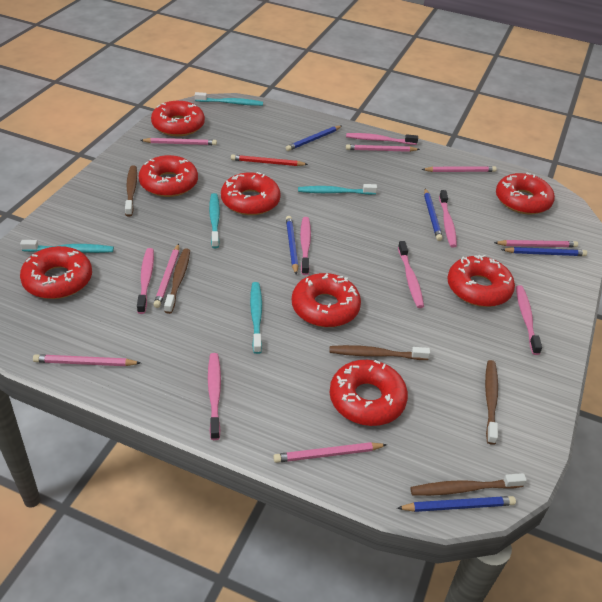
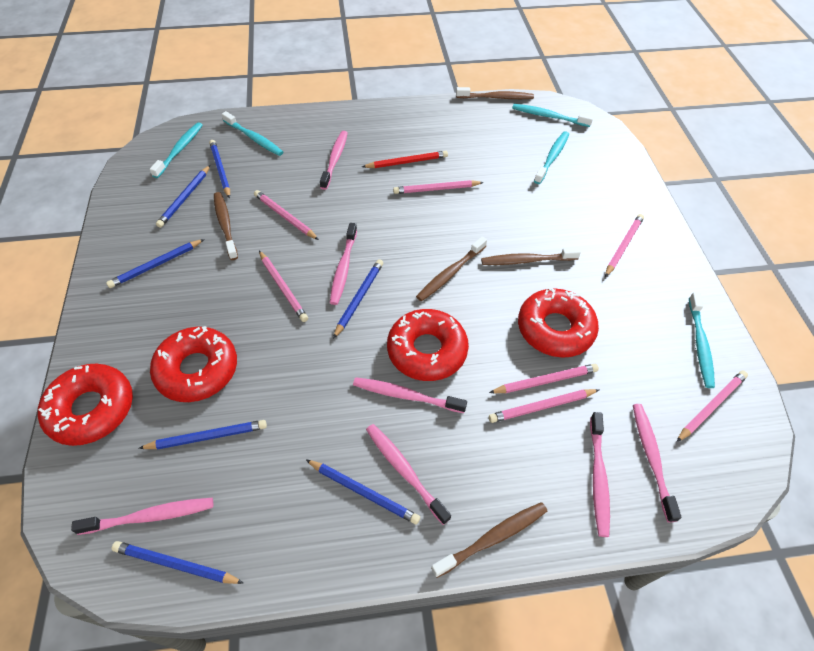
blue pencil: 5 -> 7
red donut: 8 -> 4

